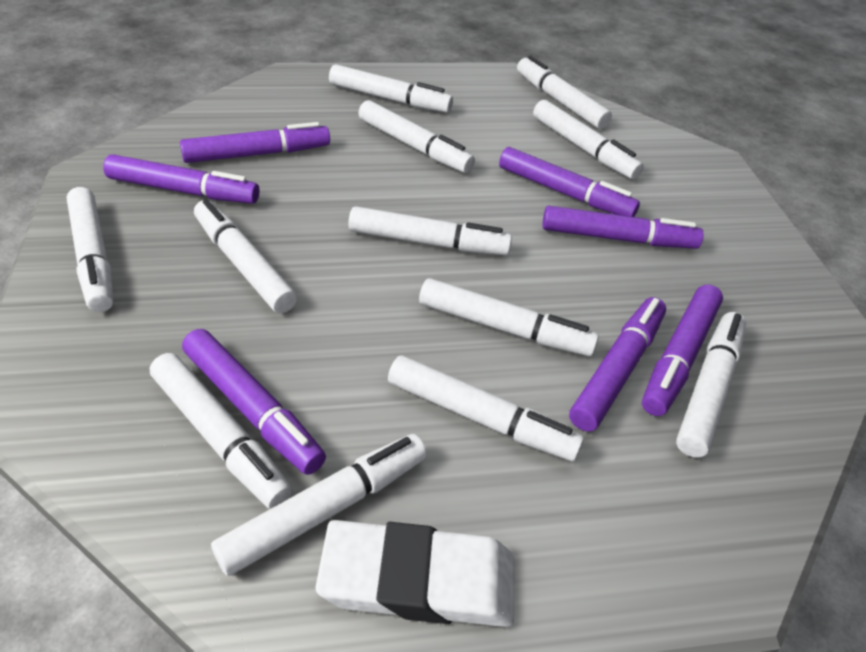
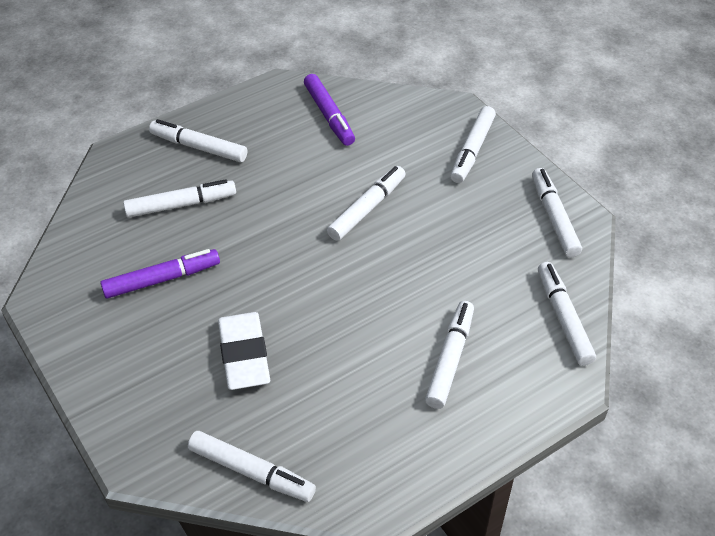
purple marker: 7 -> 2
white marker: 12 -> 8

